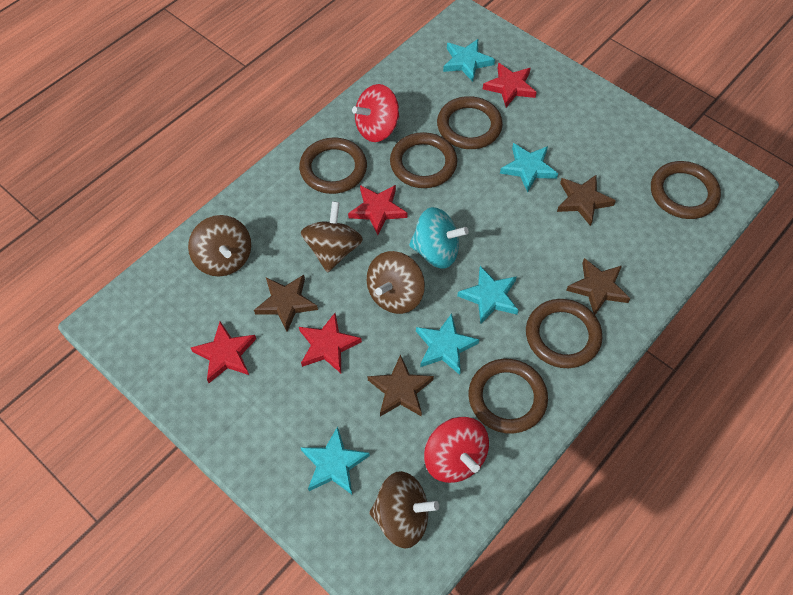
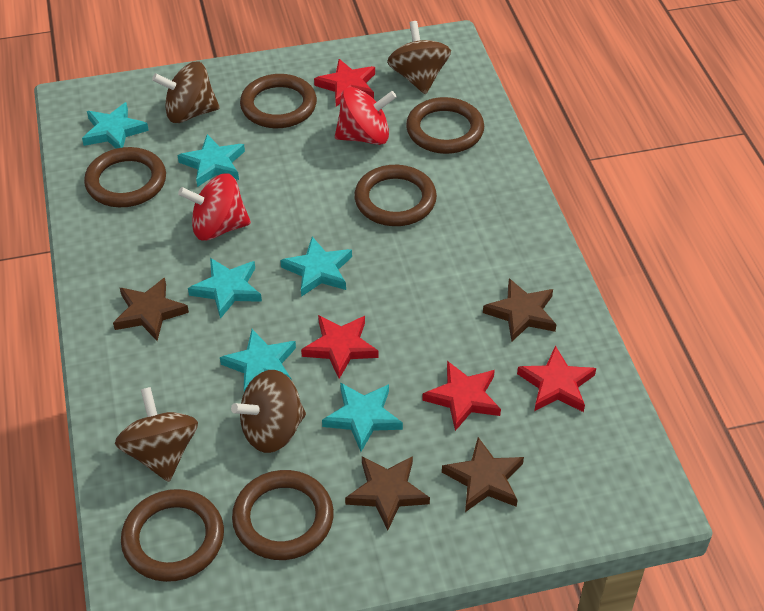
turquoise spinning top: 1 -> 0
turquoise star: 5 -> 6

